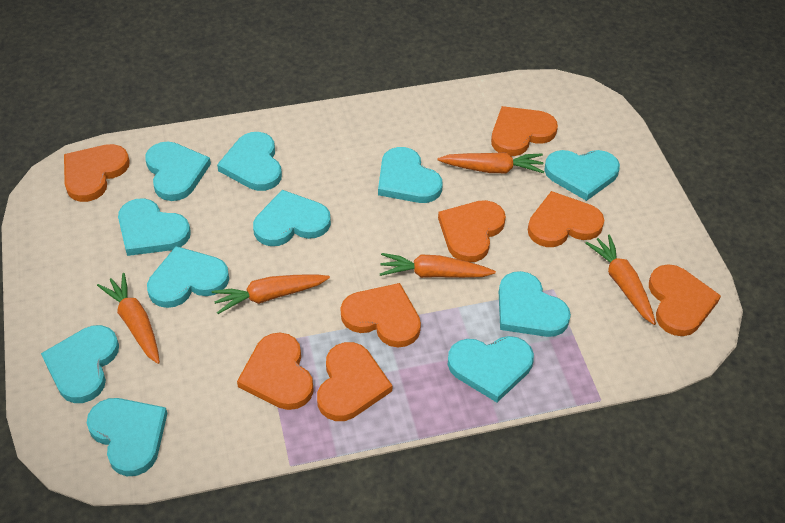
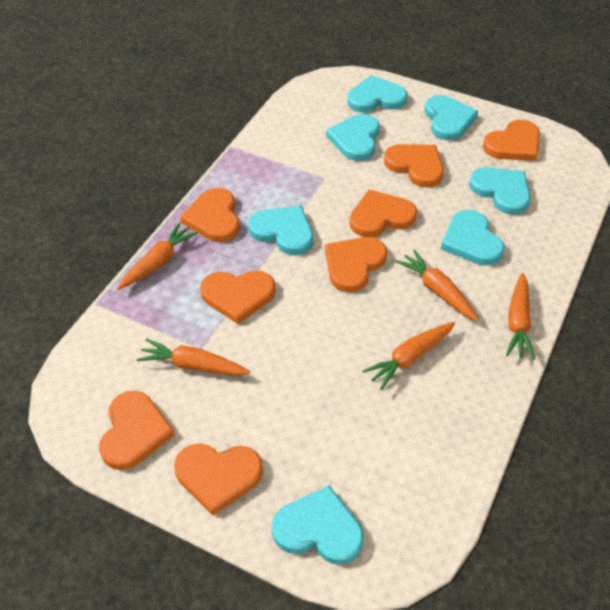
turquoise heart: 11 -> 7

